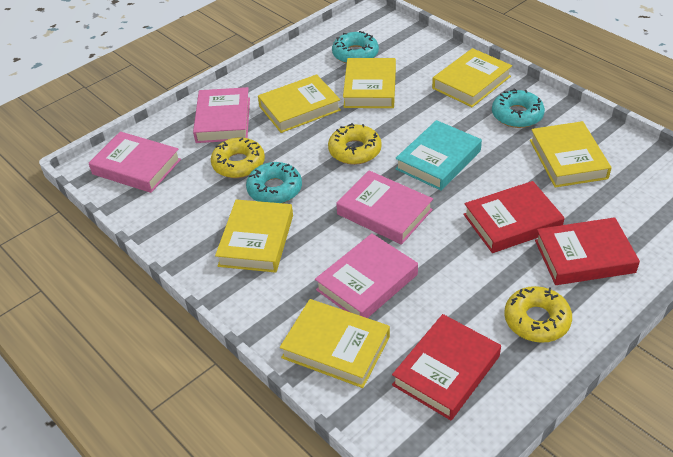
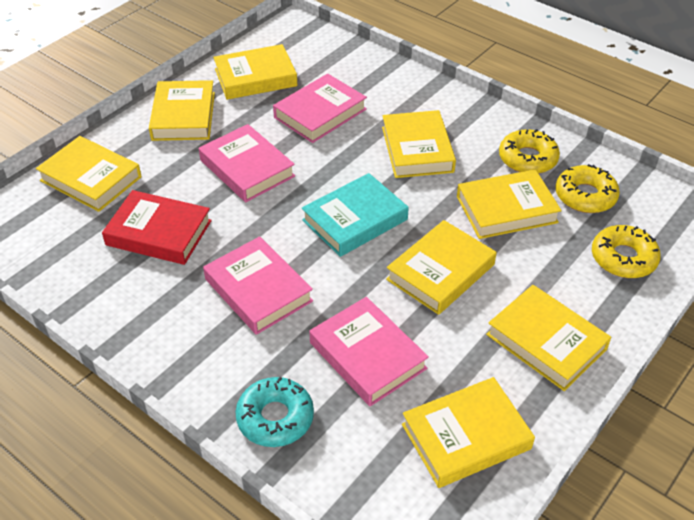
red book: 3 -> 1
turquoise donut: 3 -> 1
yellow book: 6 -> 8

